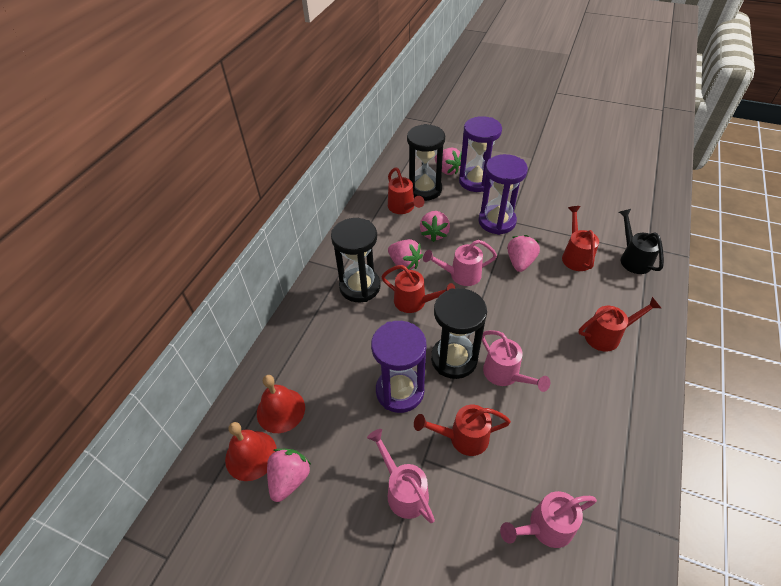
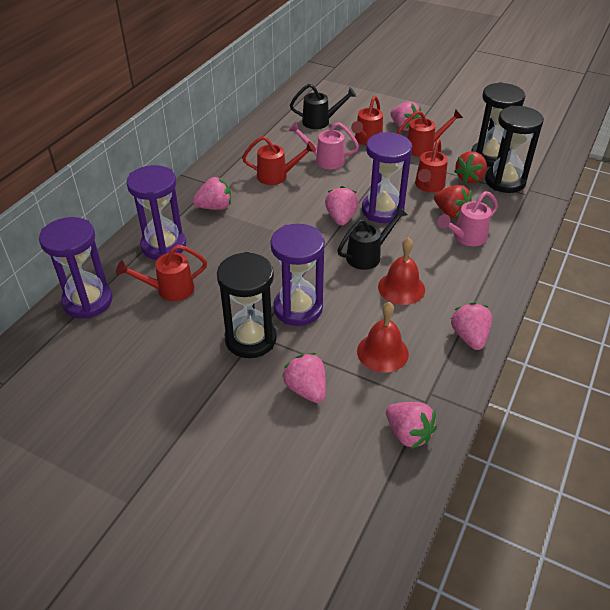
black watering can: 1 -> 2
pink strawberry: 5 -> 6
pink watering can: 4 -> 2
purple hourglass: 3 -> 4
red strawberry: 0 -> 2

